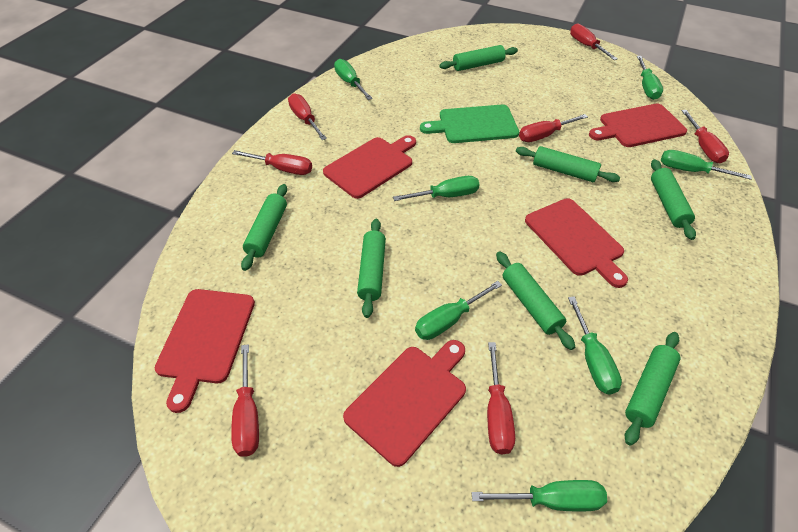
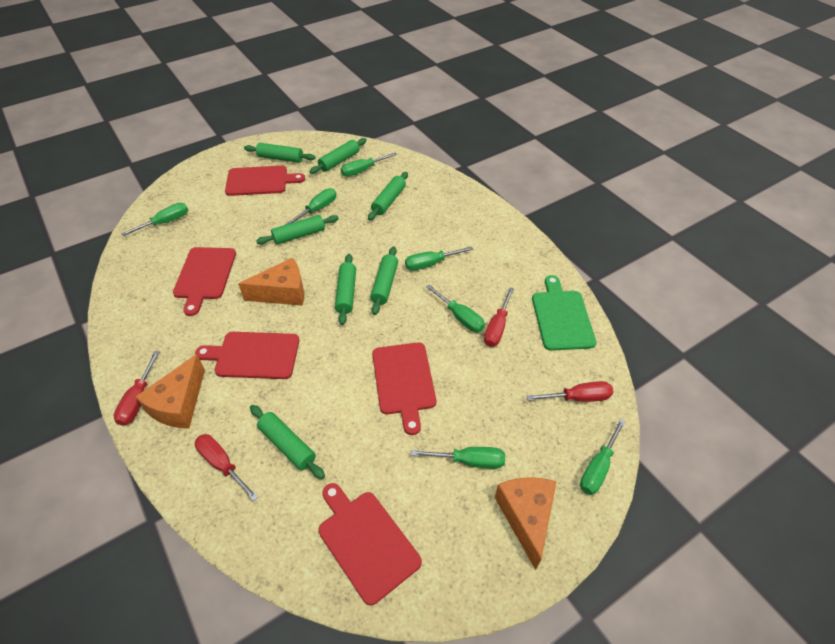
orange cheese: 0 -> 3
red screwdriver: 7 -> 4

